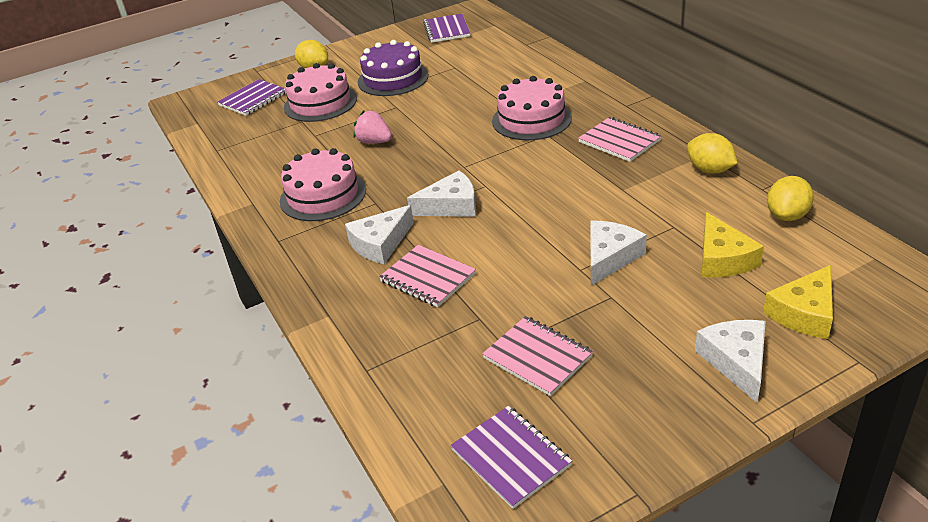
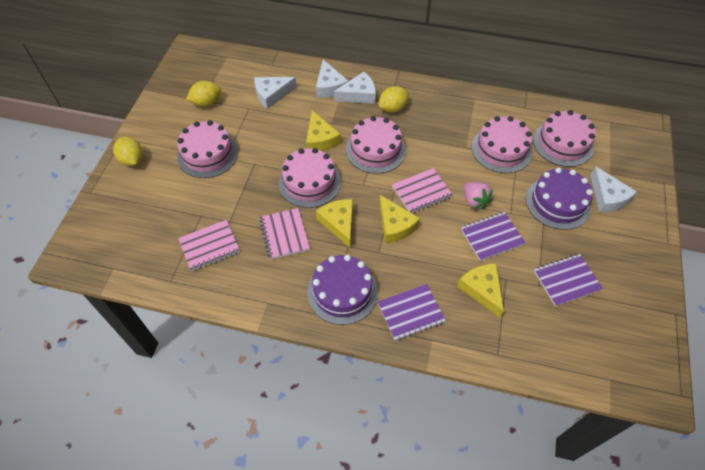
pink cake: 3 -> 5
purple cake: 1 -> 2
yellow cheese: 2 -> 4

